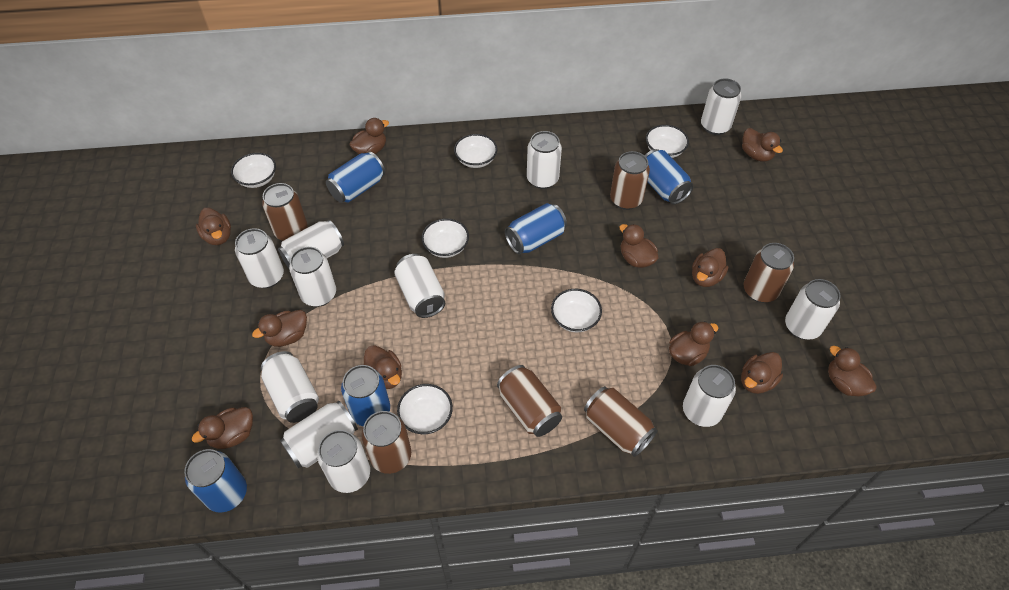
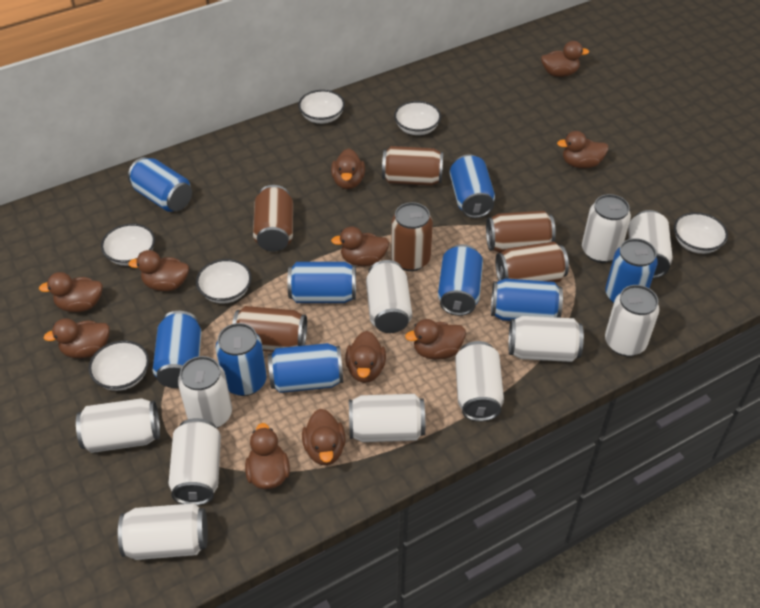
blue can: 5 -> 9

